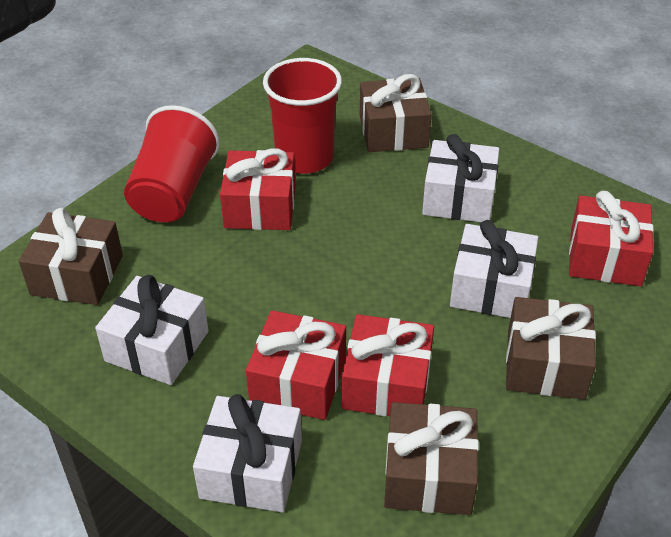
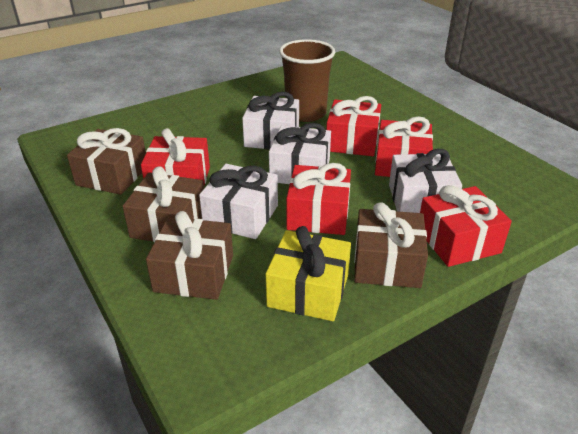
brown cup: 0 -> 1
red cup: 2 -> 0
red gift: 4 -> 5
yellow gift: 0 -> 1

